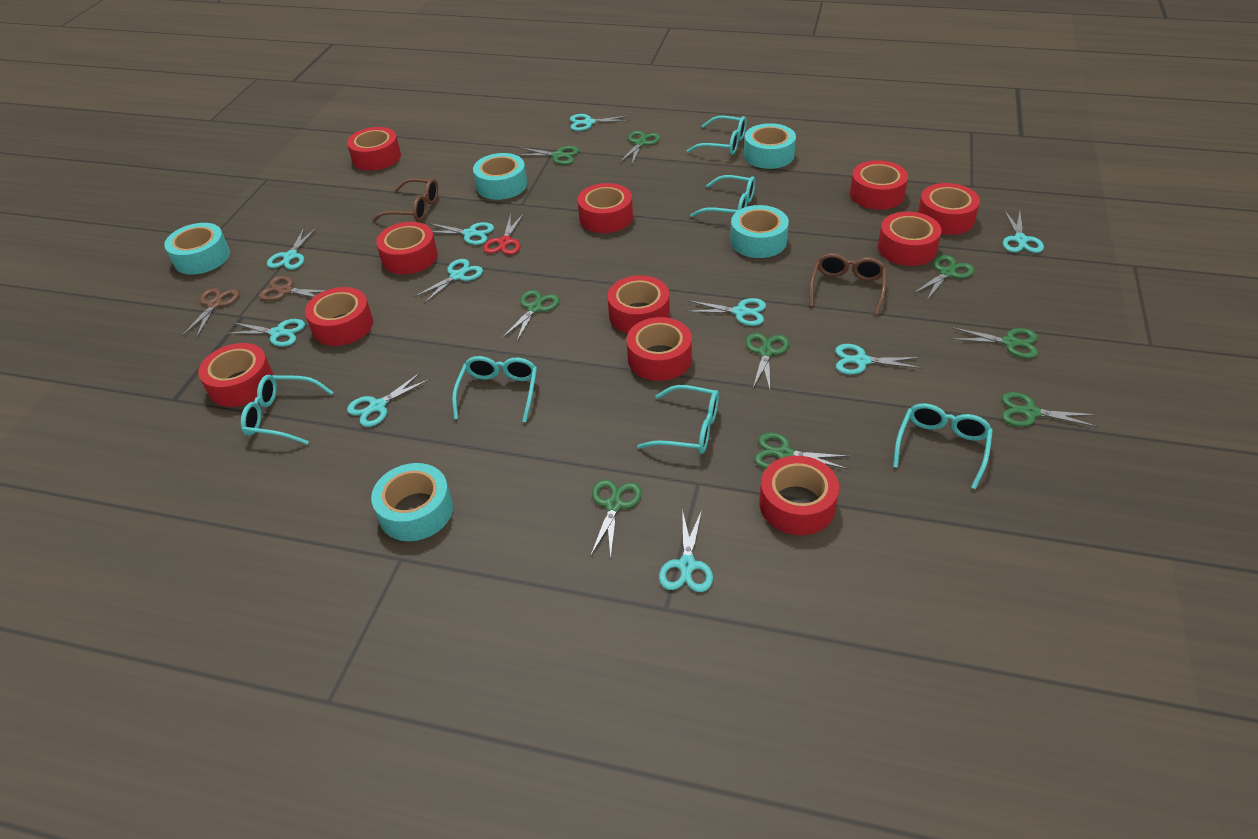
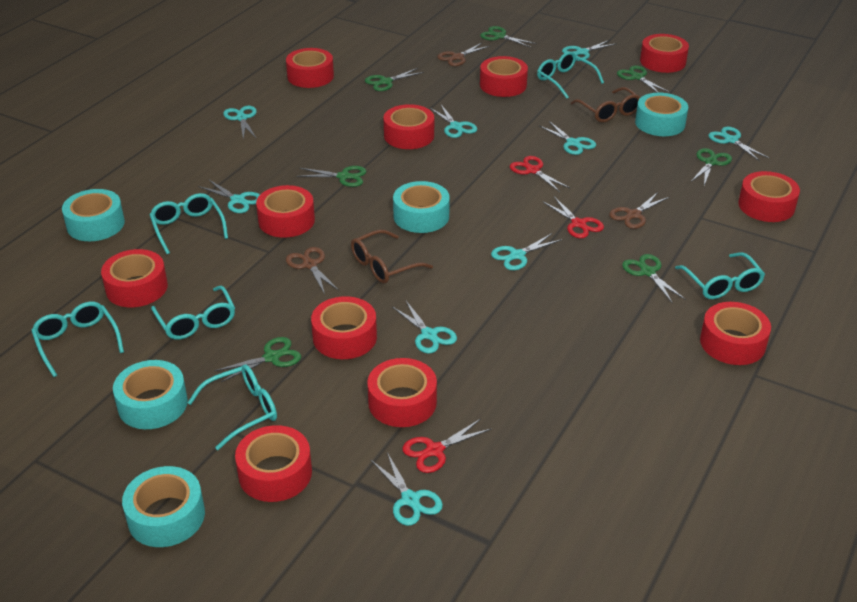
brown scissors: 2 -> 3
green scissors: 9 -> 7
red scissors: 1 -> 3
turquoise scissors: 10 -> 9

